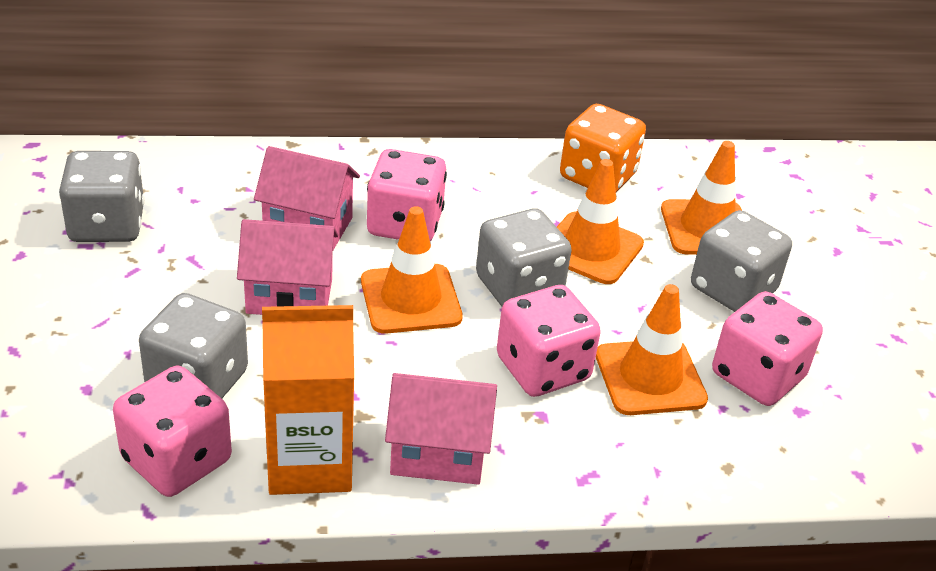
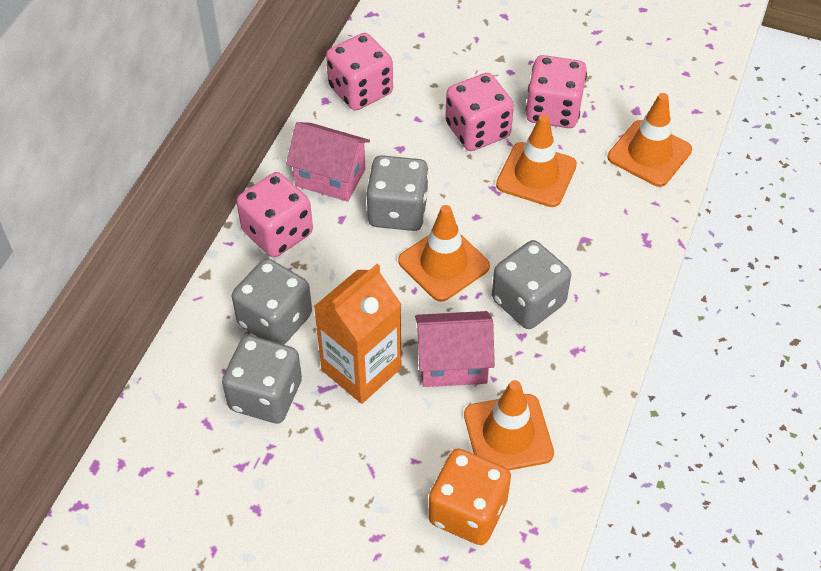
pink house: 3 -> 2

